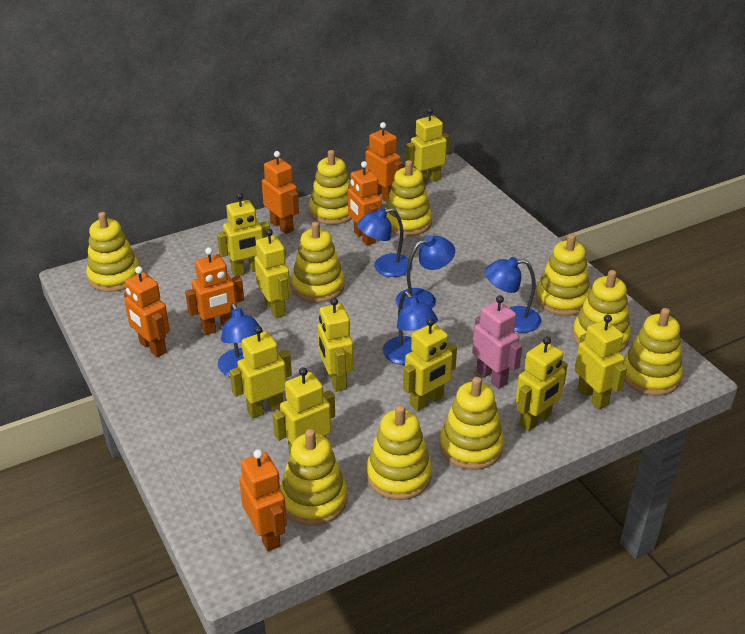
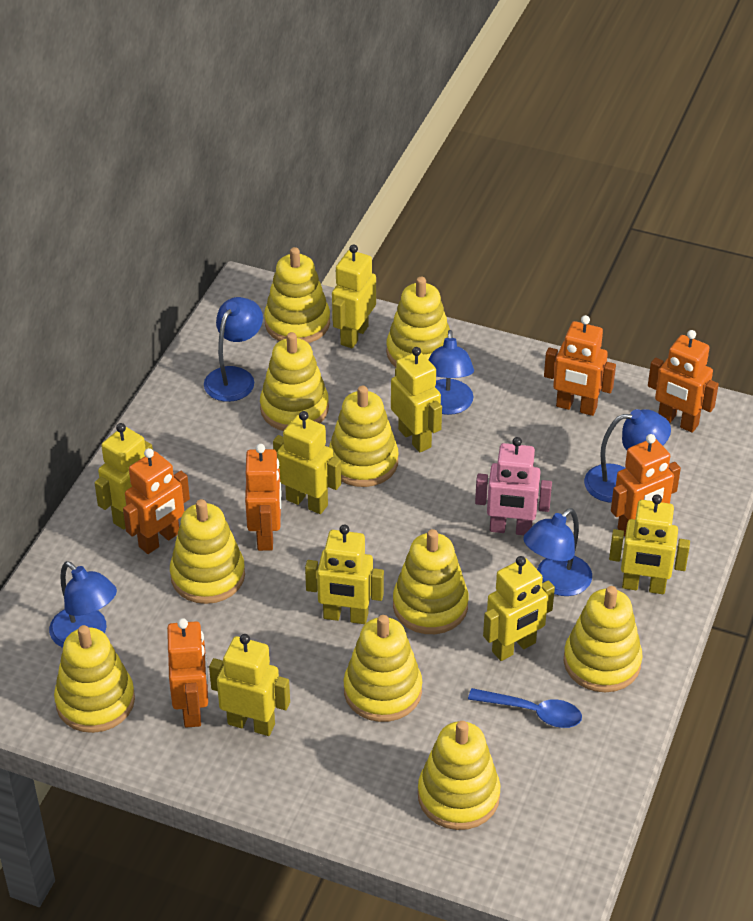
blue spoon: 0 -> 1
yellow robot: 9 -> 8

